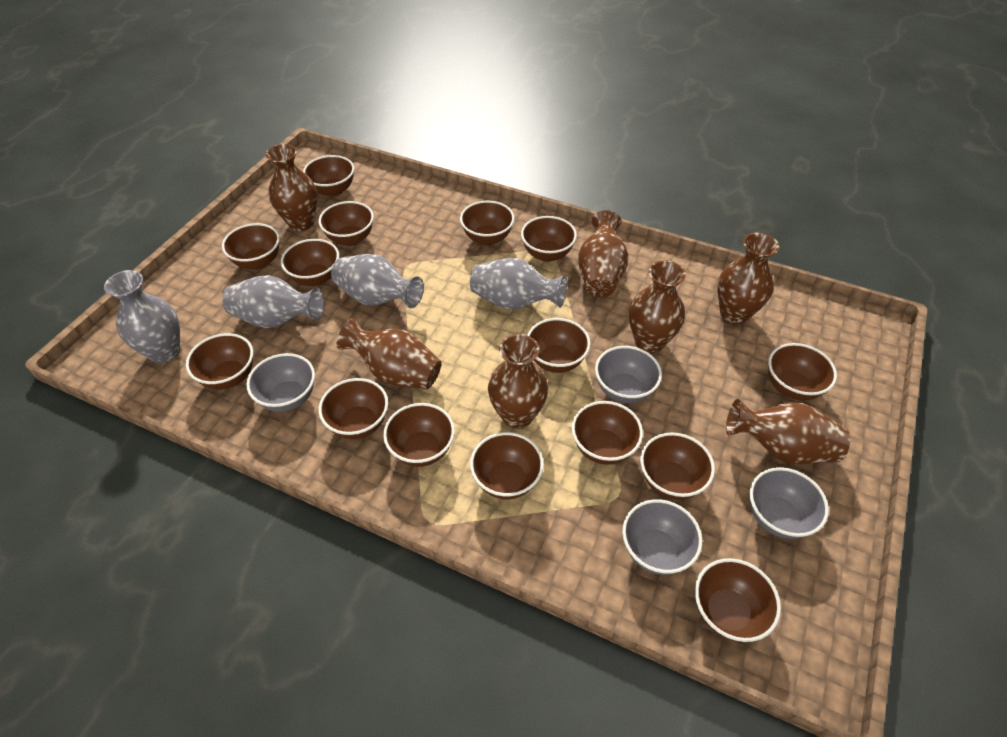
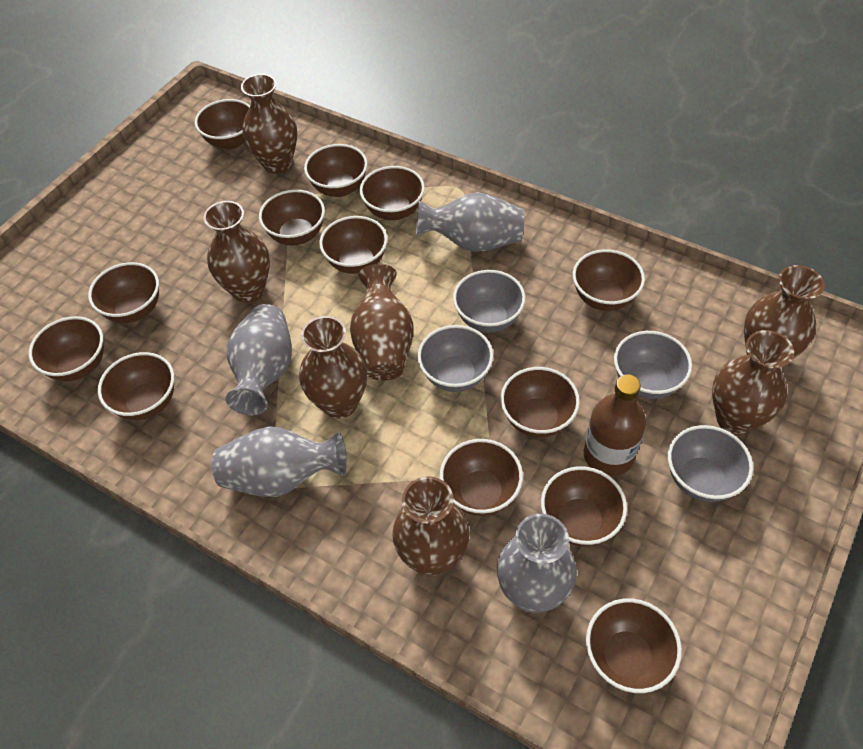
brown bottle: 0 -> 1
brown bowl: 15 -> 13

